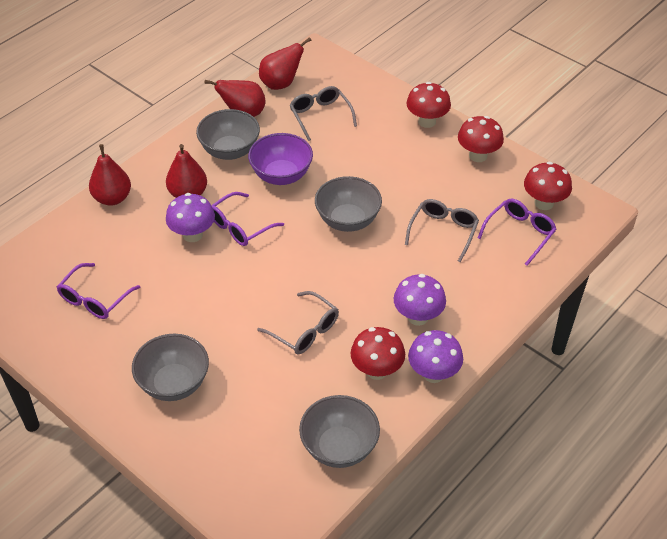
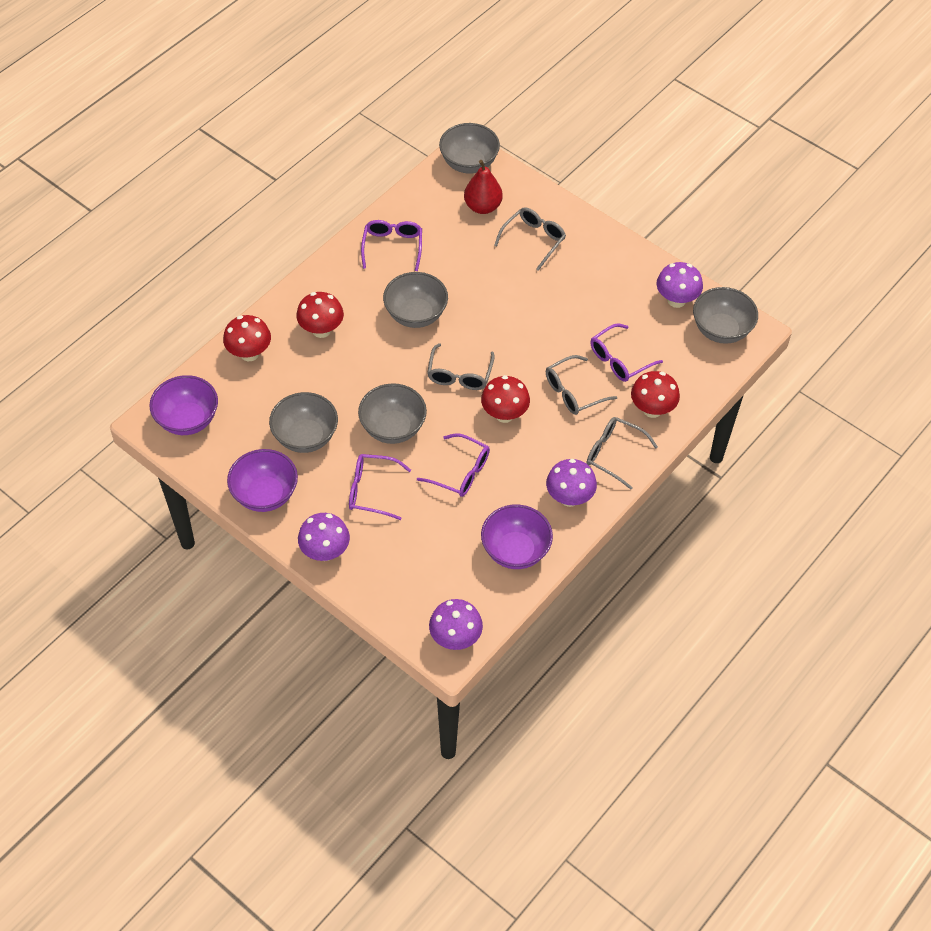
grey bowl: 4 -> 5
grey glasses: 3 -> 4
purple bowl: 1 -> 3
purple glasses: 3 -> 4
purple mushroom: 3 -> 4
red pear: 4 -> 1

